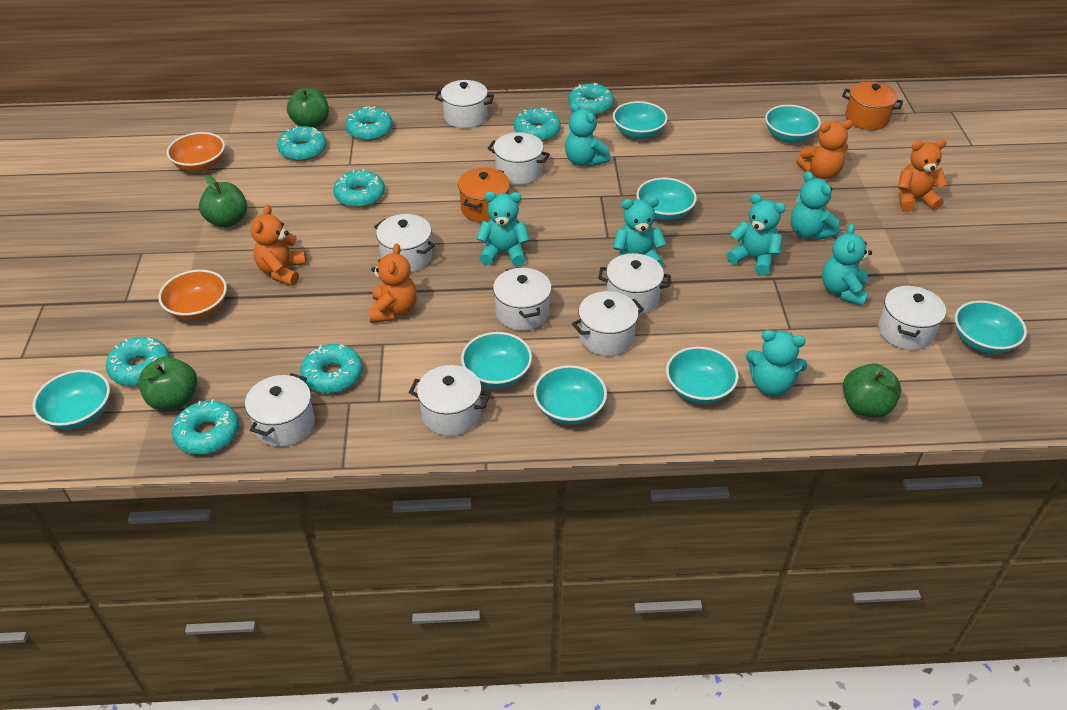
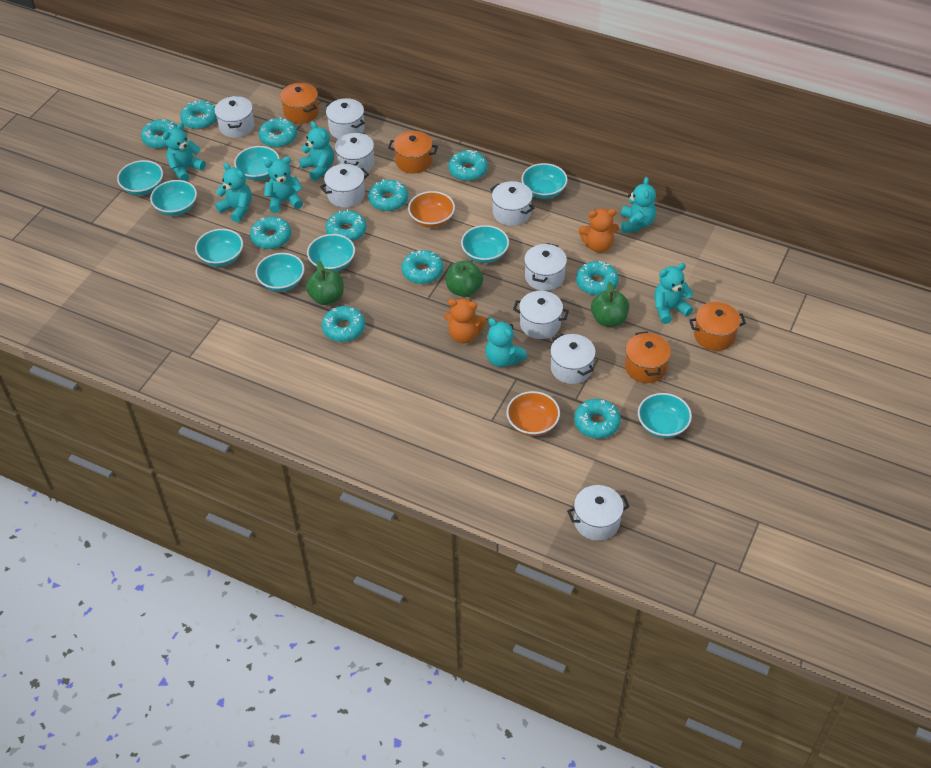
green apple: 4 -> 3
orange pot: 2 -> 4
orange teddy bear: 4 -> 2
turquoise bowl: 8 -> 9
turquoise donut: 8 -> 11

